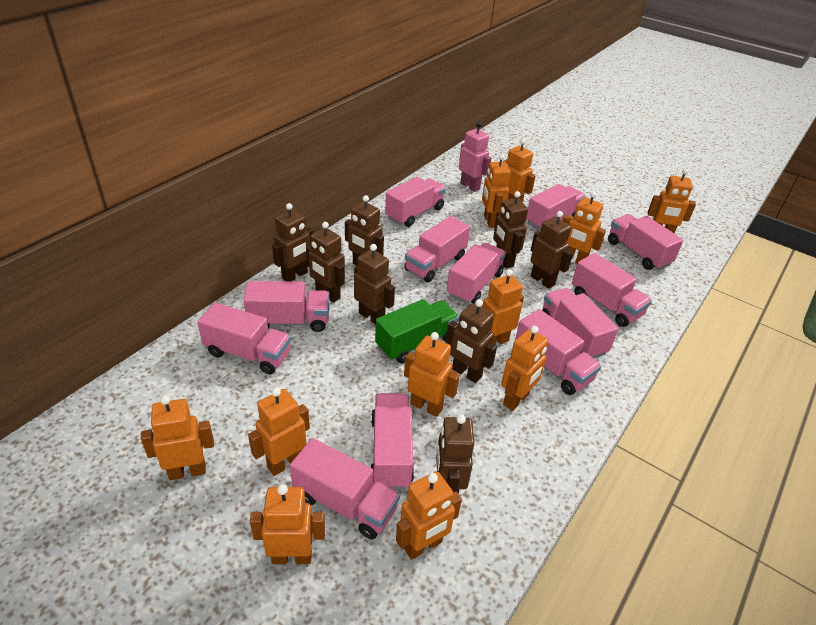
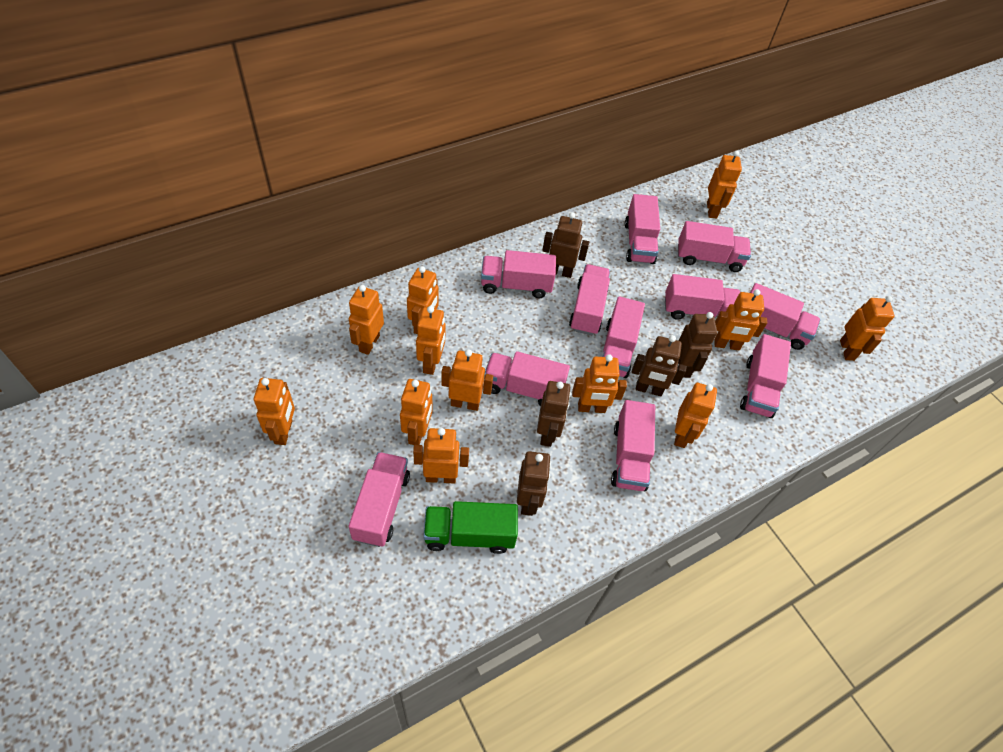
brown robot: 8 -> 5
orange robot: 11 -> 12
pink robot: 1 -> 0
pink truck: 12 -> 11

